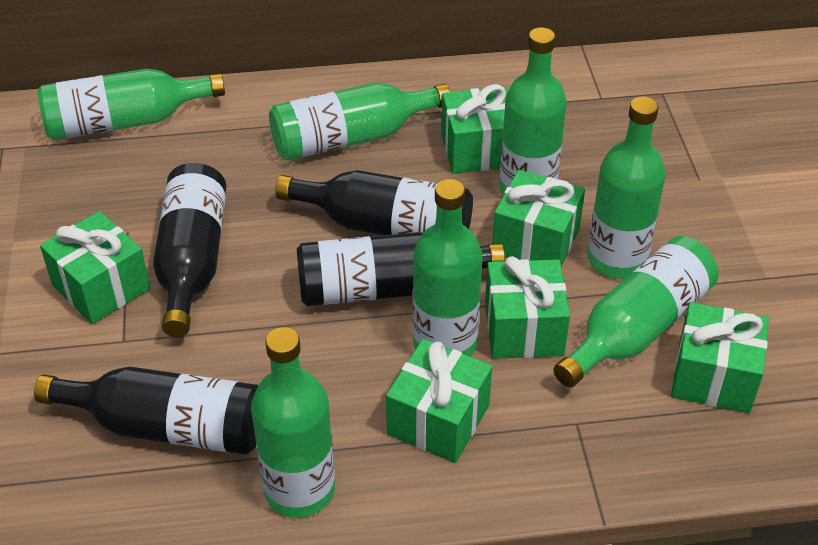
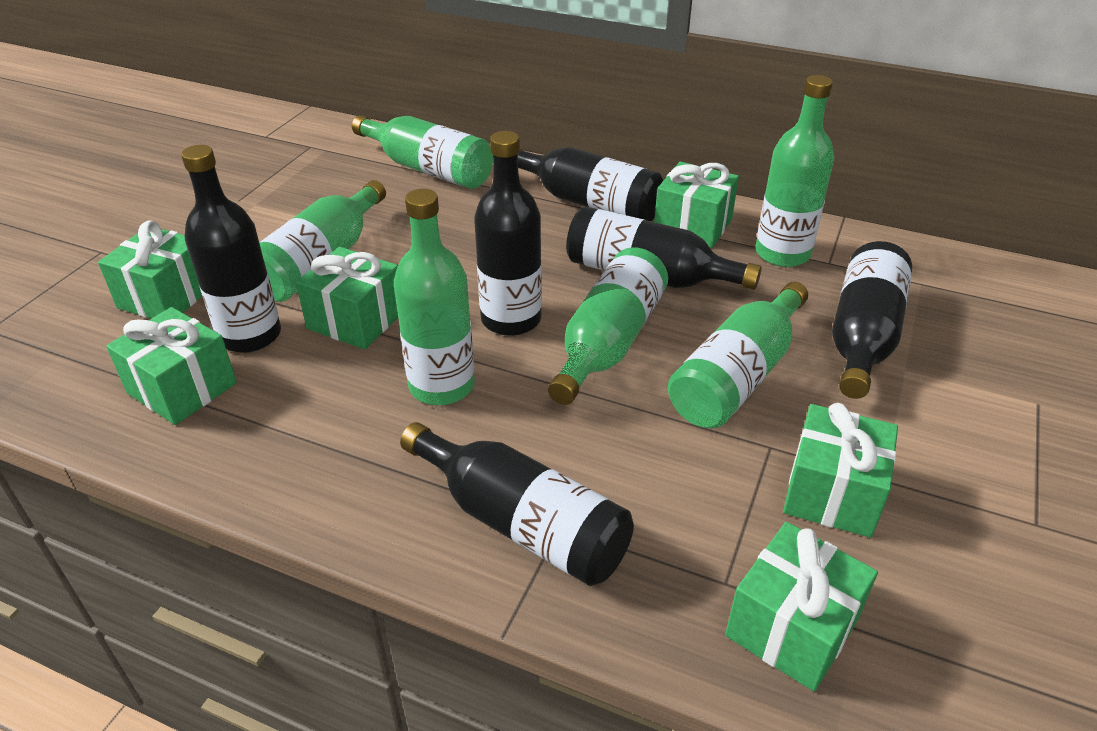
black bottle: 4 -> 6
green bottle: 7 -> 6

